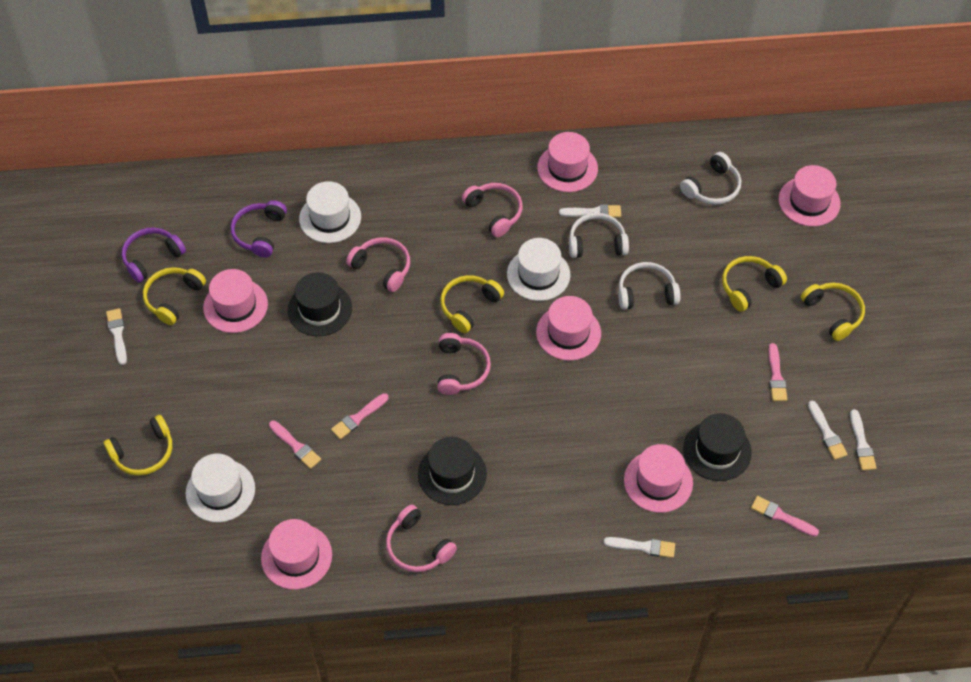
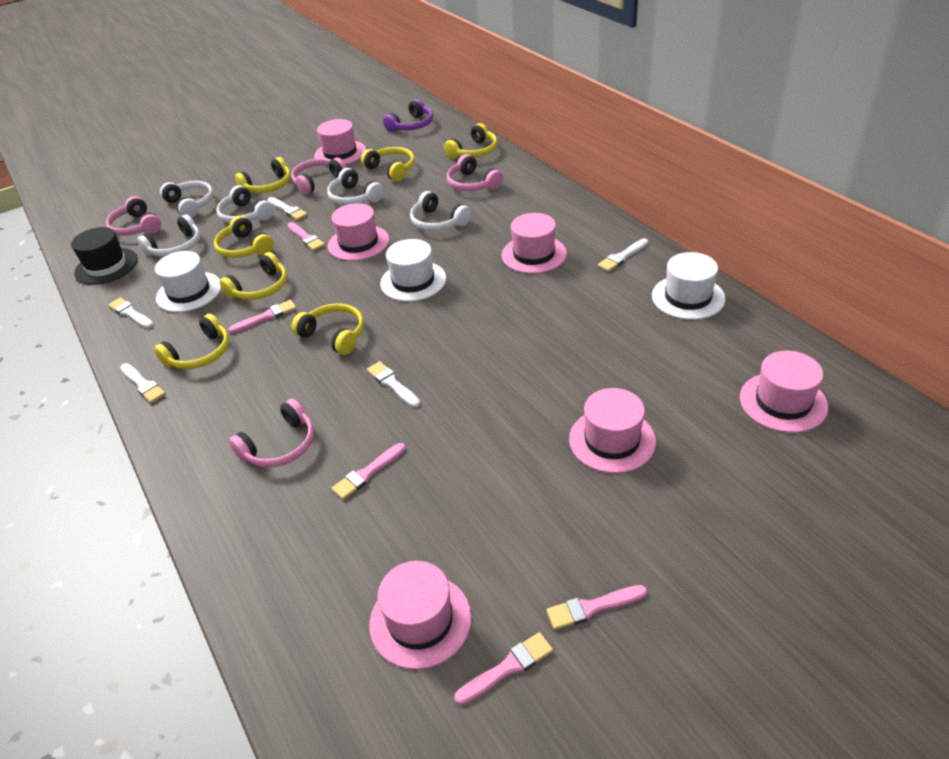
black hat: 3 -> 1
pink brush: 4 -> 5
purple headphones: 2 -> 1
white headphones: 3 -> 5
yellow headphones: 5 -> 7

